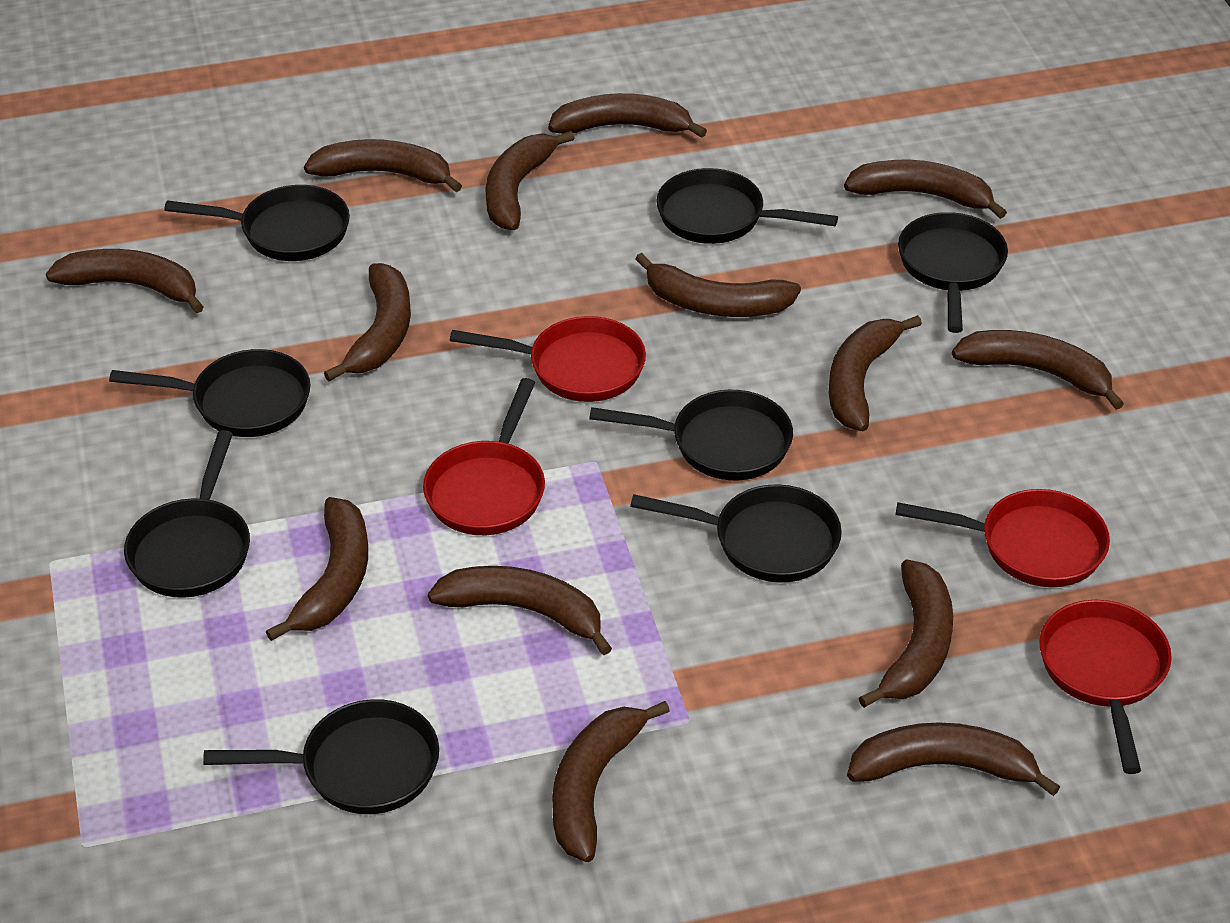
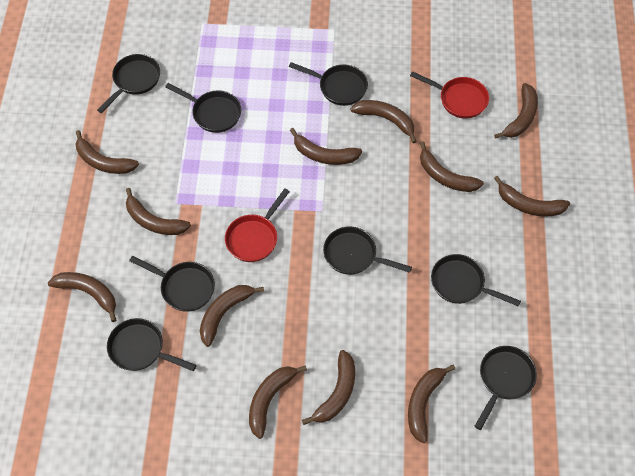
brown banana: 14 -> 12
red pan: 4 -> 2

